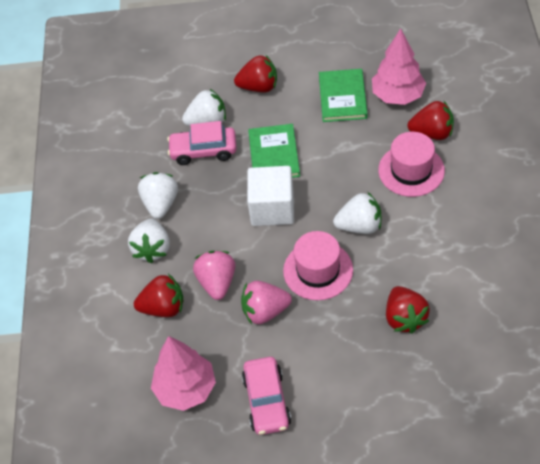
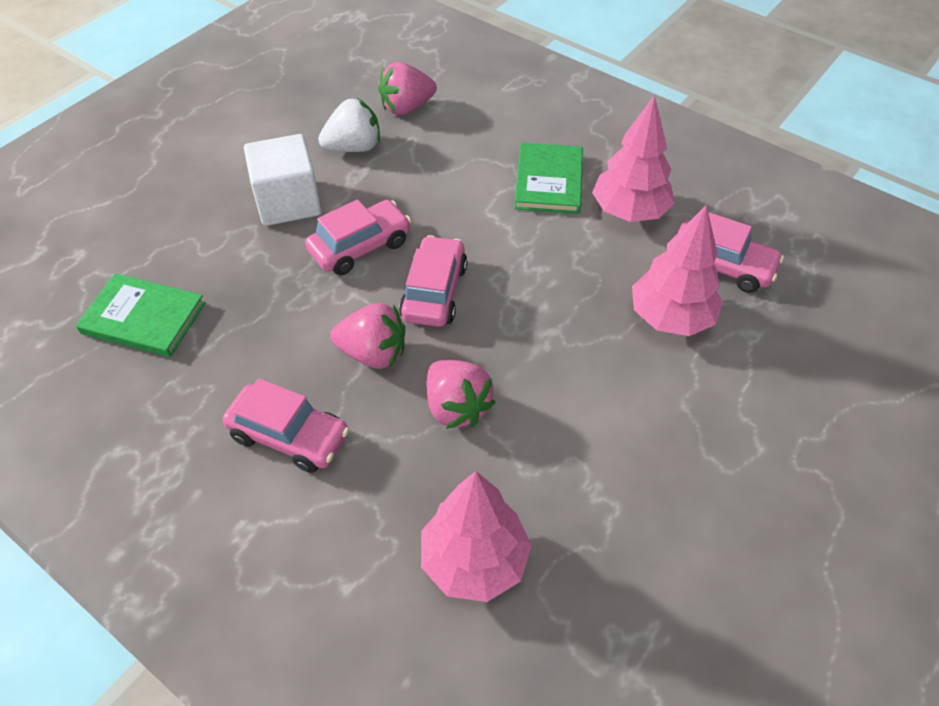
pink car: 2 -> 4
pink hat: 2 -> 0
pink strawberry: 2 -> 3
pink tree: 2 -> 3
red strawberry: 4 -> 0
white strawberry: 4 -> 1

